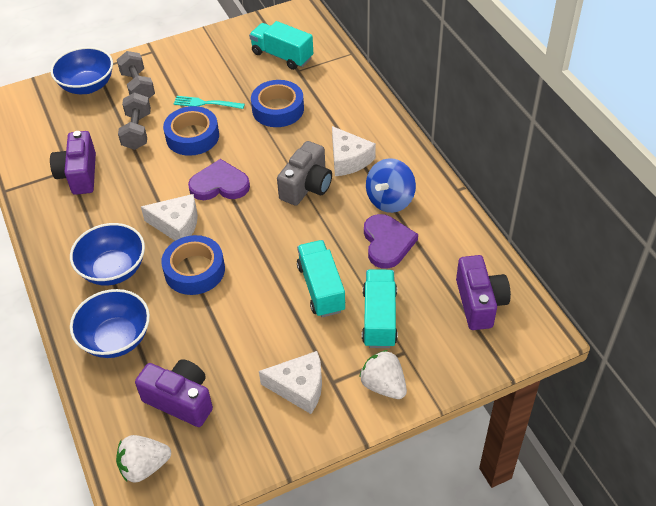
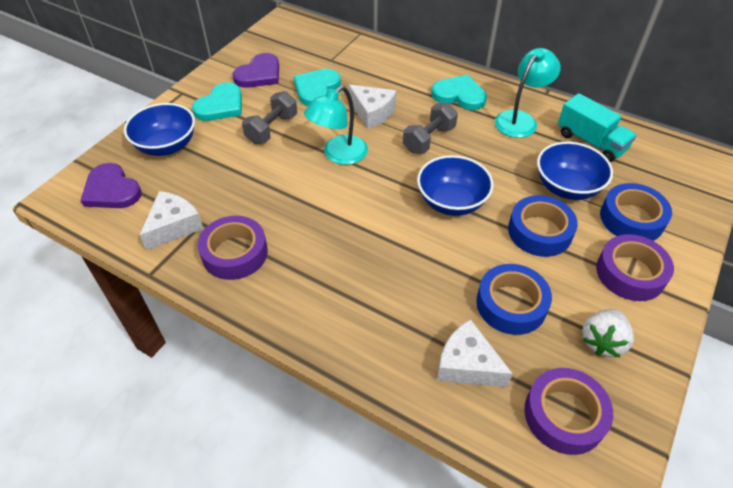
blue spinning top: 1 -> 0
grey camera: 1 -> 0
purple camera: 3 -> 0
purple tape: 0 -> 3
turquoise fork: 1 -> 0
turquoise heart: 0 -> 3
turquoise lamp: 0 -> 2
turquoise truck: 3 -> 1
white strawberry: 2 -> 1

